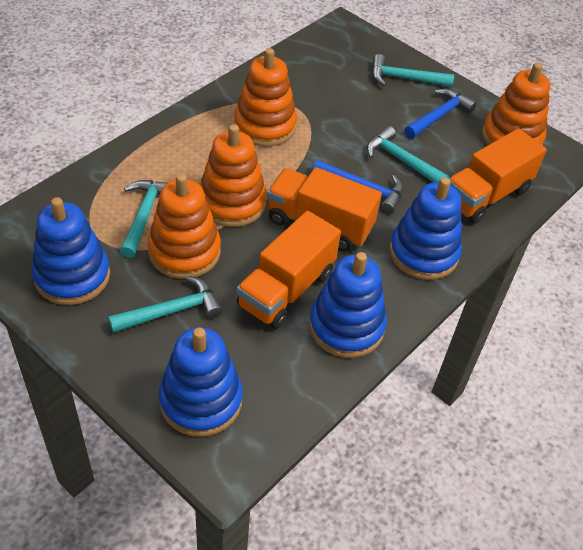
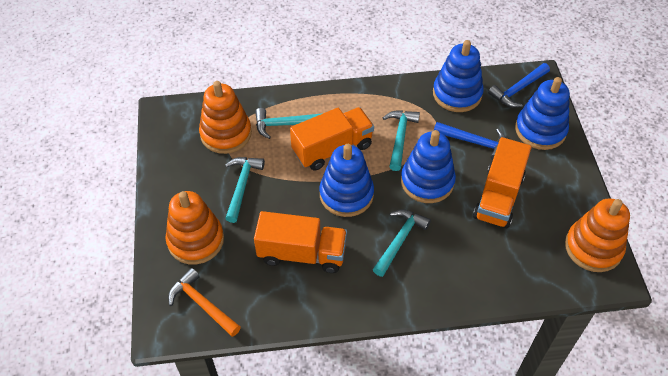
orange hammer: 0 -> 1
orange stacking toy: 4 -> 3

